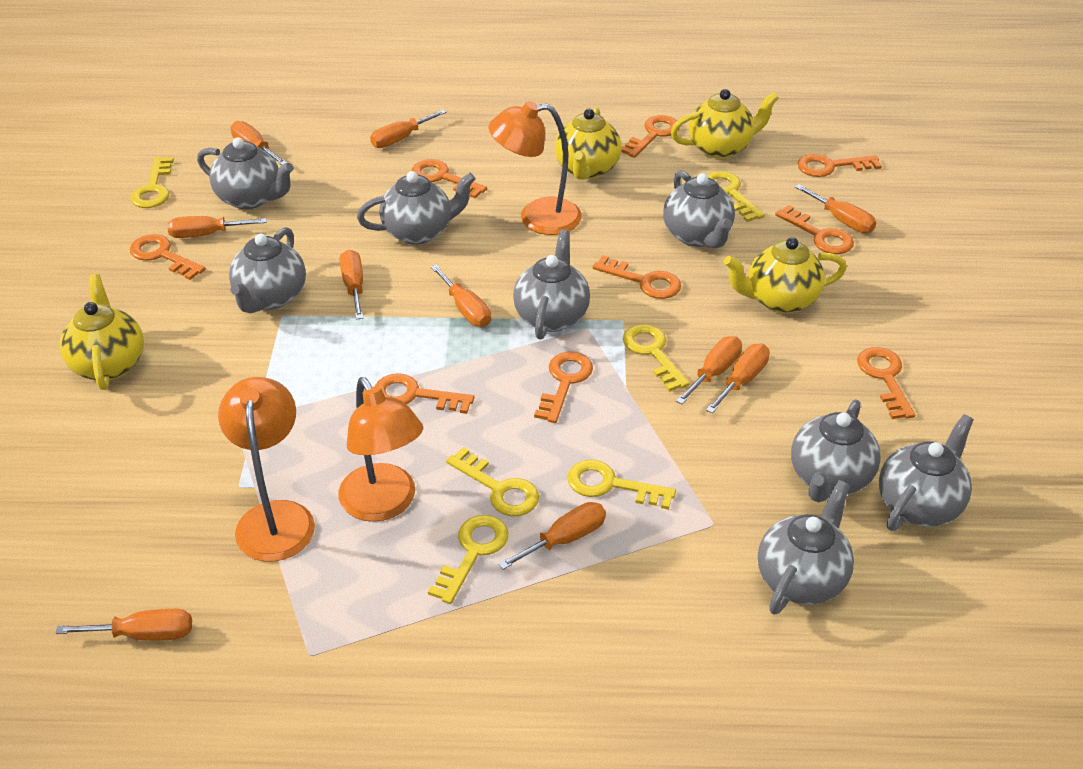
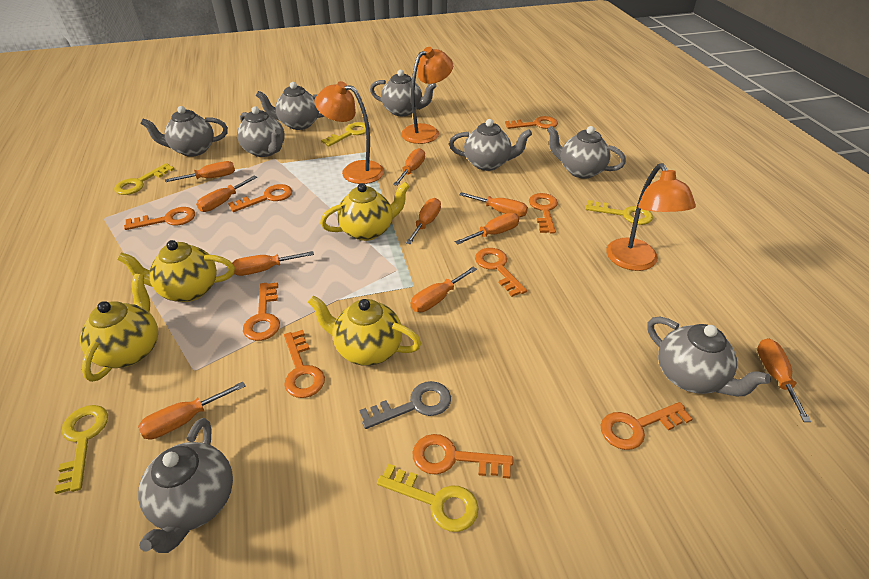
grey key: 0 -> 1
yellow key: 6 -> 5

